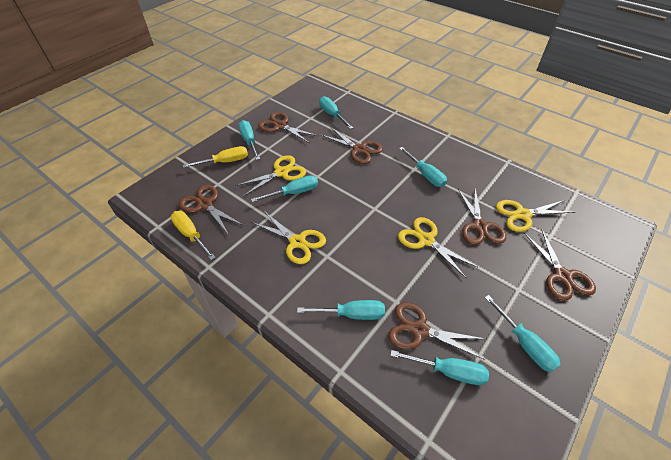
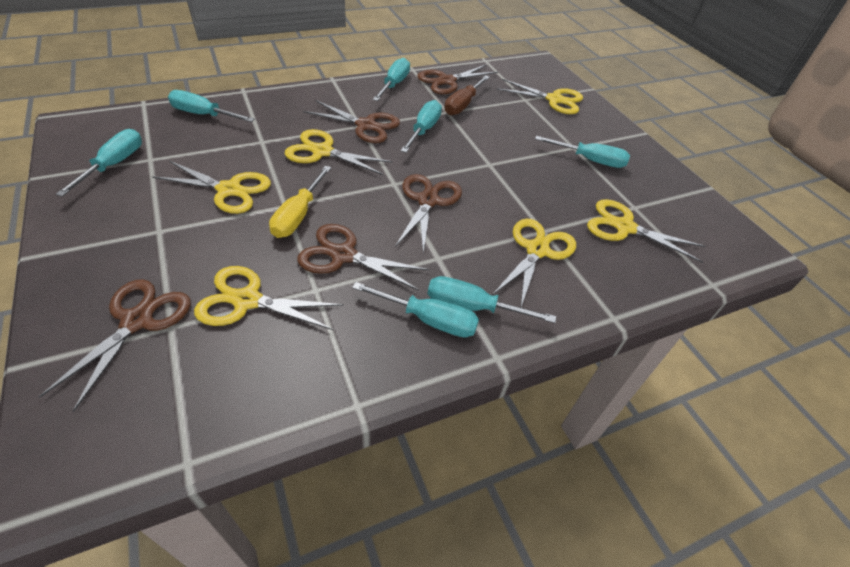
brown scissors: 6 -> 5
brown screwdriver: 0 -> 1
yellow scissors: 4 -> 6
yellow screwdriver: 2 -> 1

